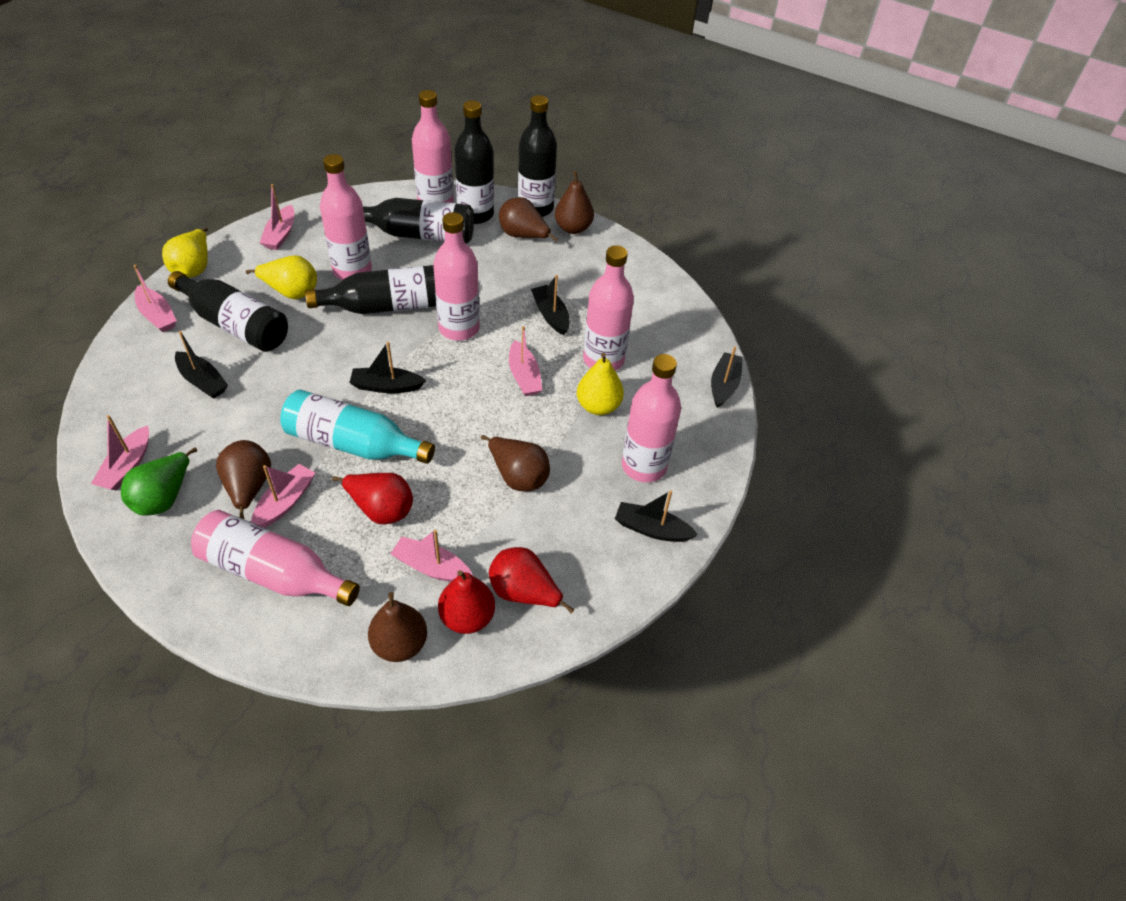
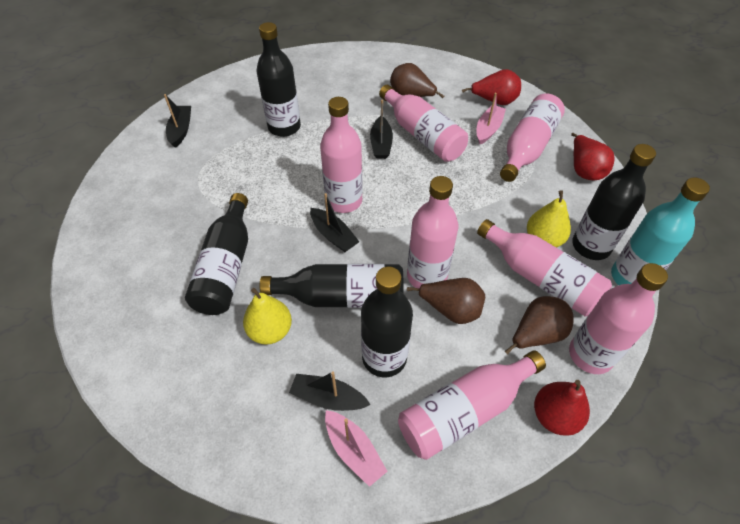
black boat: 5 -> 4
brown pear: 5 -> 3
green pear: 1 -> 0
pink boat: 6 -> 2
pink bottle: 6 -> 7
yellow pear: 3 -> 2

